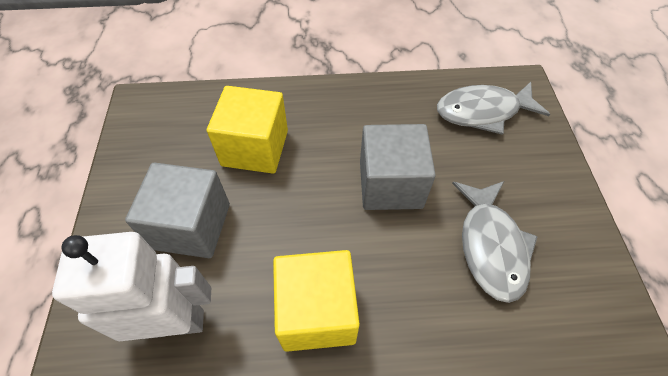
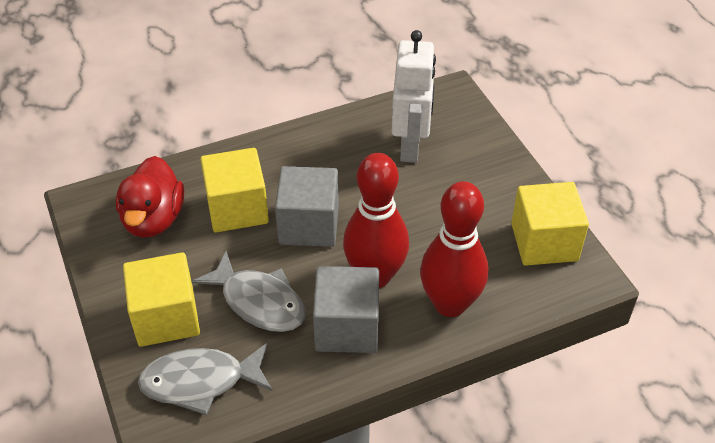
red bowling pin: 0 -> 2
red duck: 0 -> 1
yellow cube: 2 -> 3

